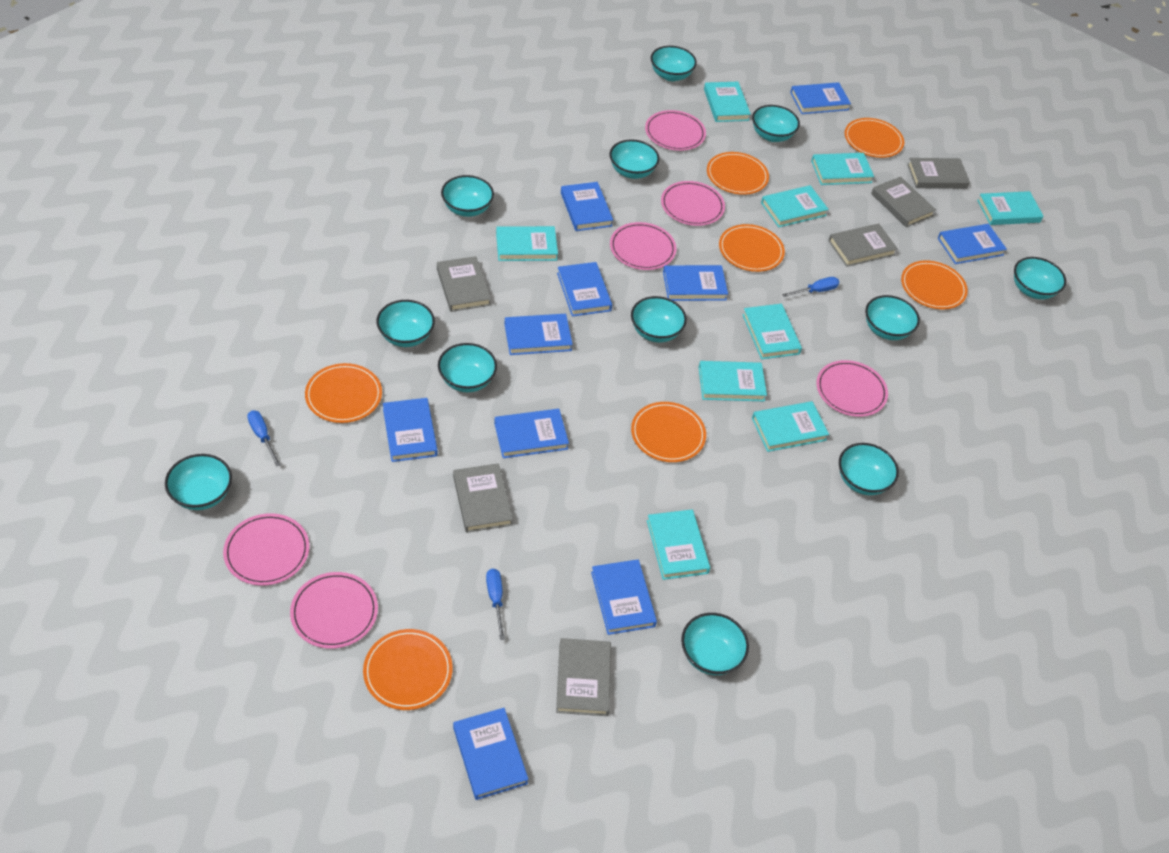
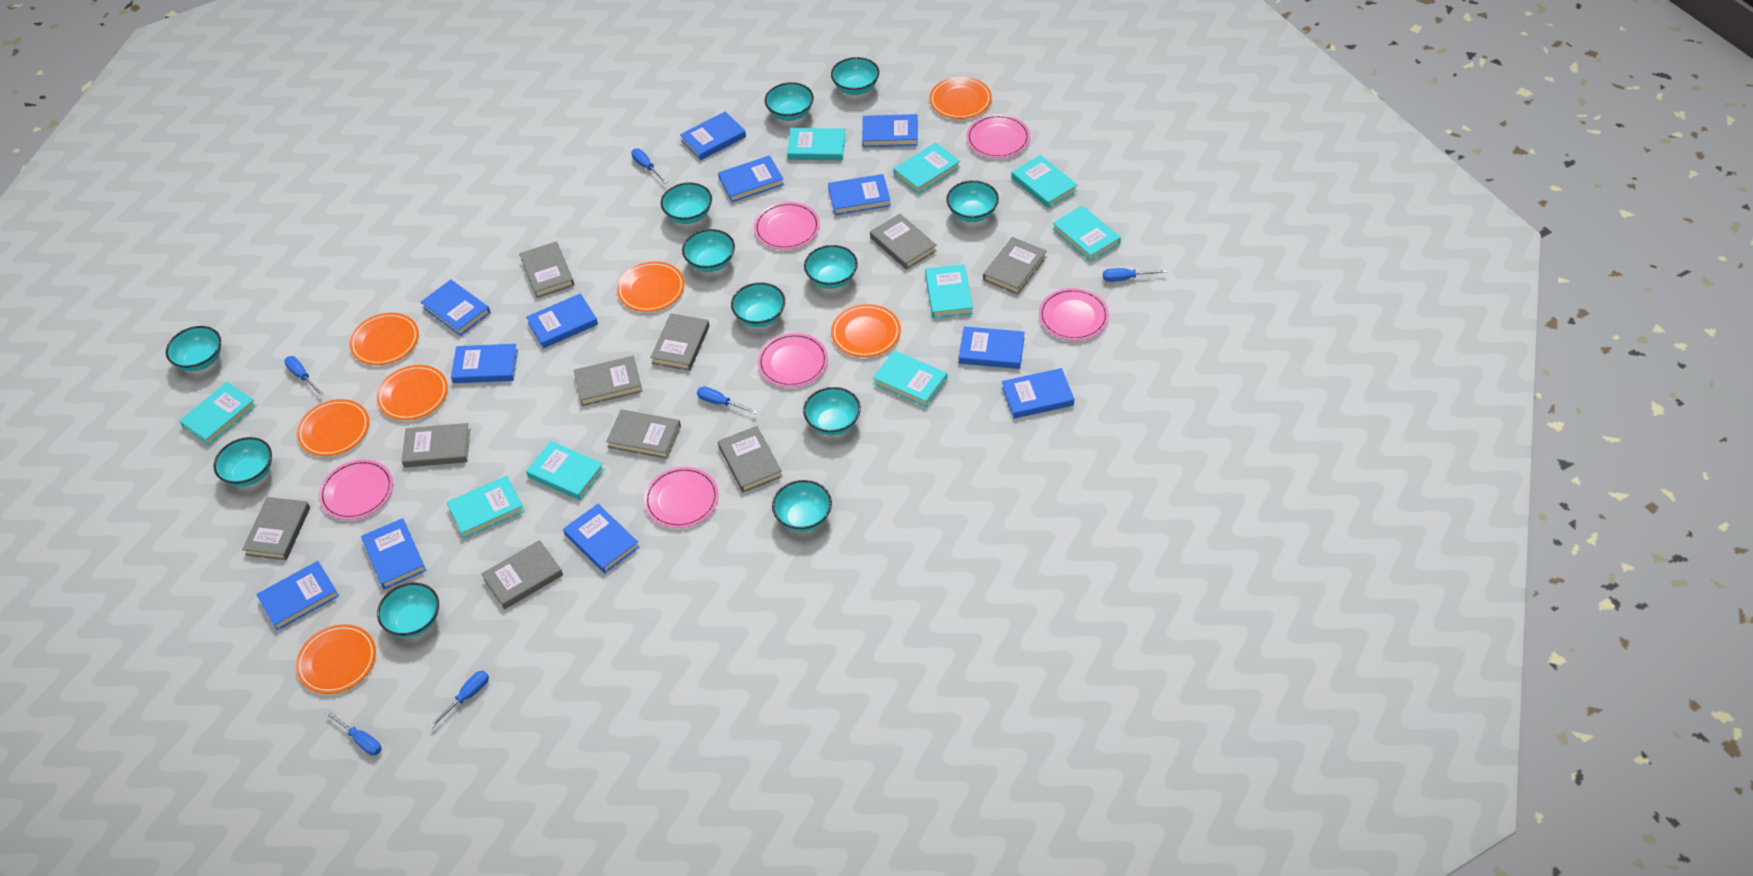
blue book: 10 -> 12
blue screwdriver: 3 -> 6
grey book: 6 -> 10

